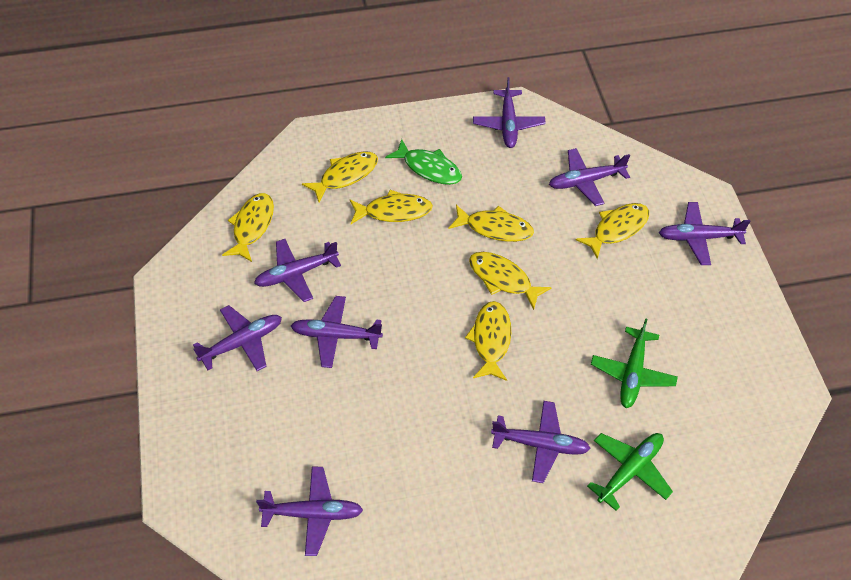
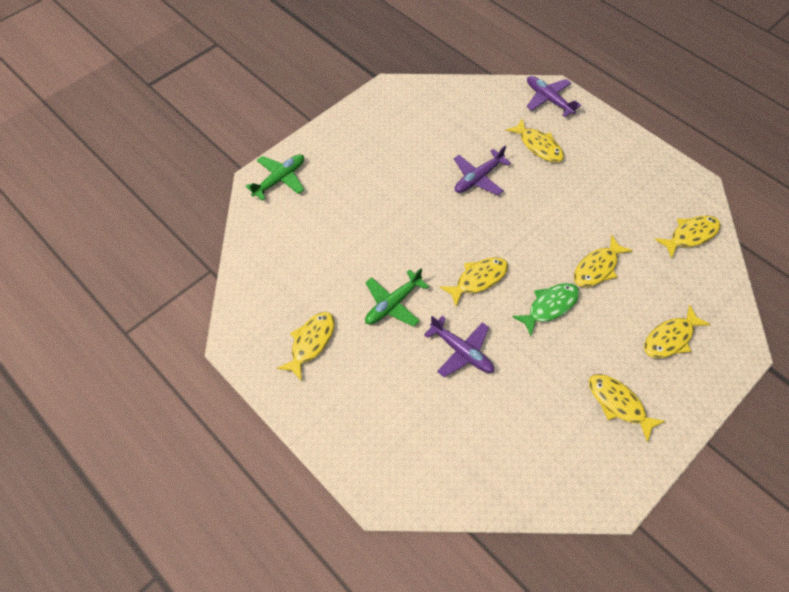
purple plane: 8 -> 3

